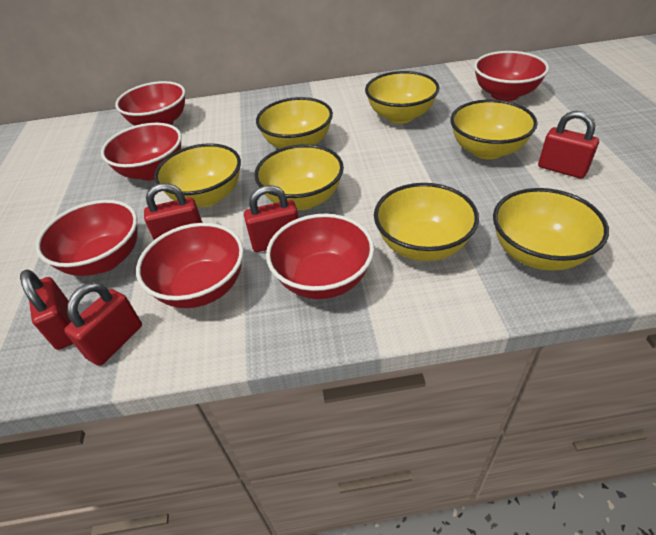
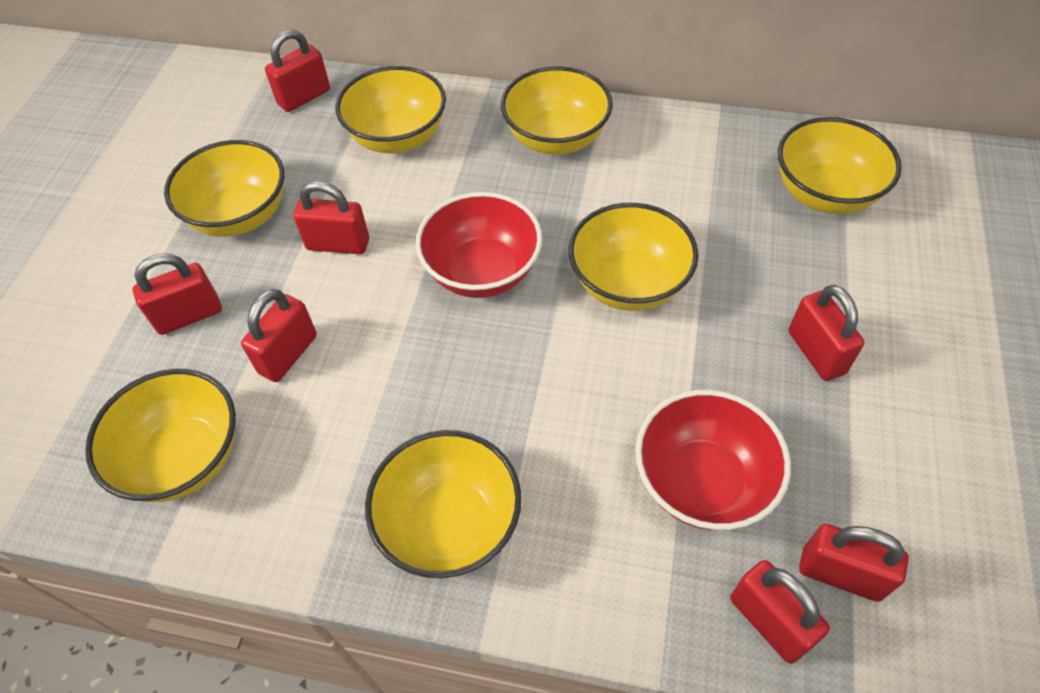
red bowl: 6 -> 2
red padlock: 5 -> 7

